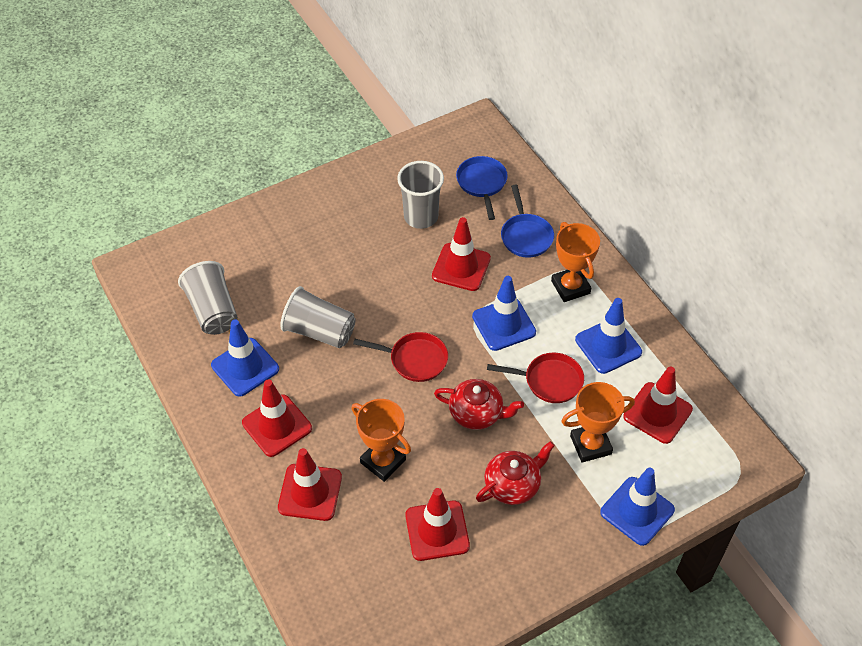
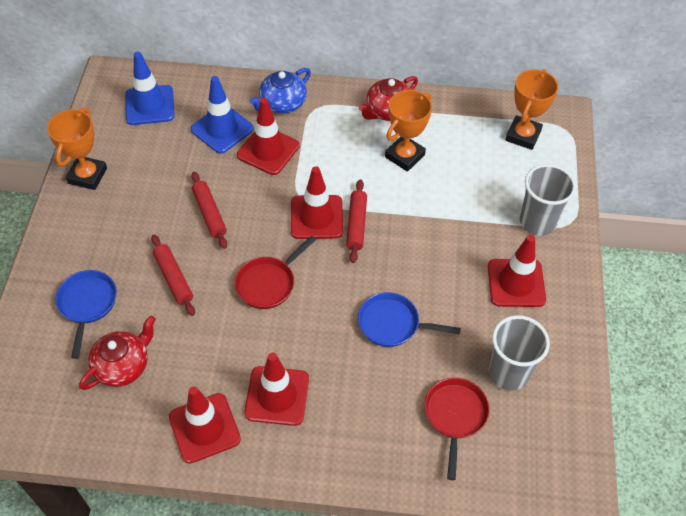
blue teapot: 0 -> 1
blue traffic cone: 4 -> 2
grey cup: 3 -> 2
red rolling pin: 0 -> 3

